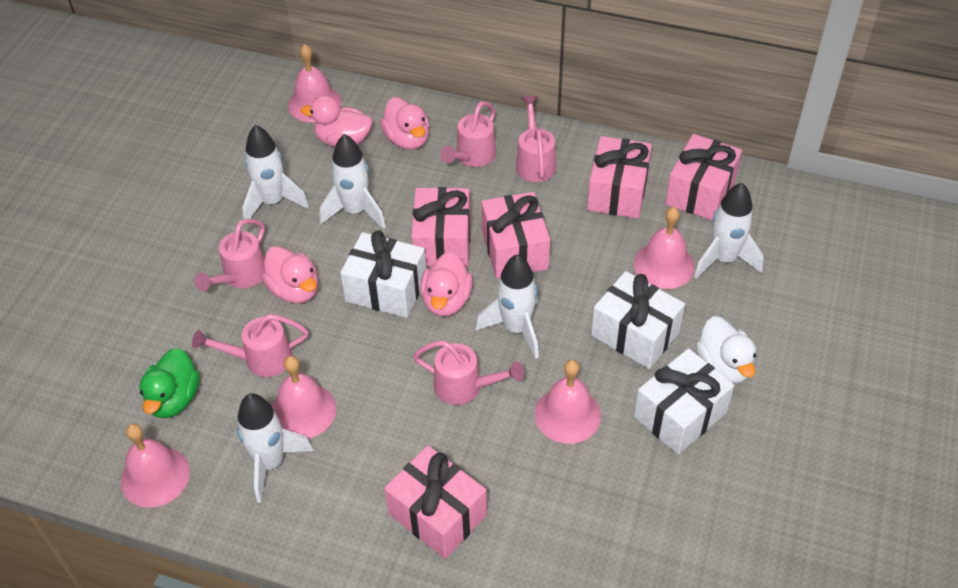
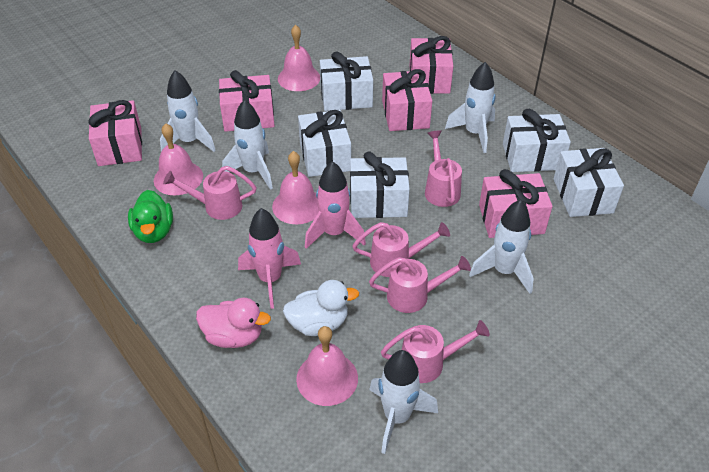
pink bell: 5 -> 4
pink duck: 4 -> 1
pink rocket: 0 -> 2
white gift: 3 -> 5

